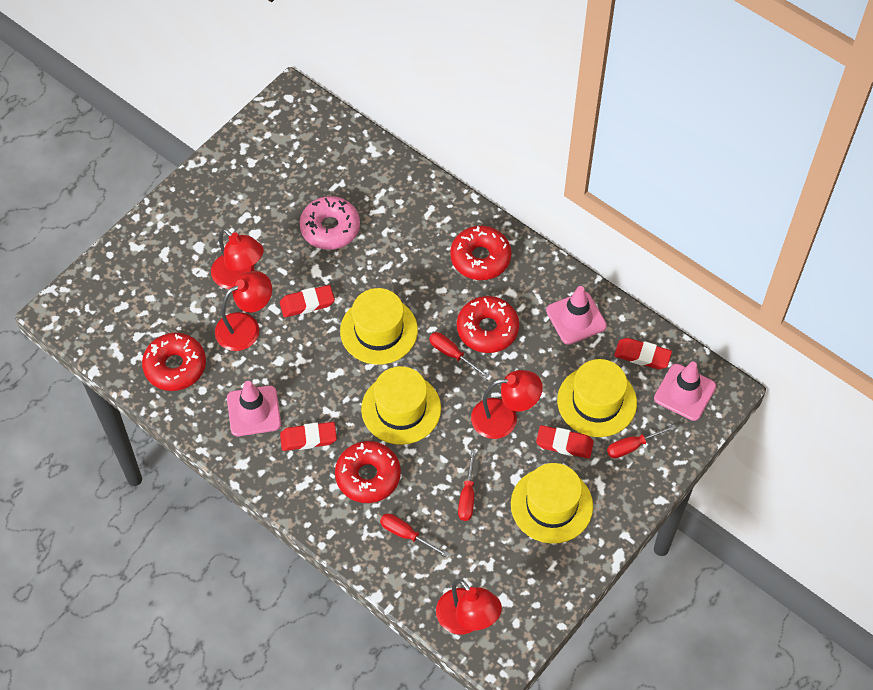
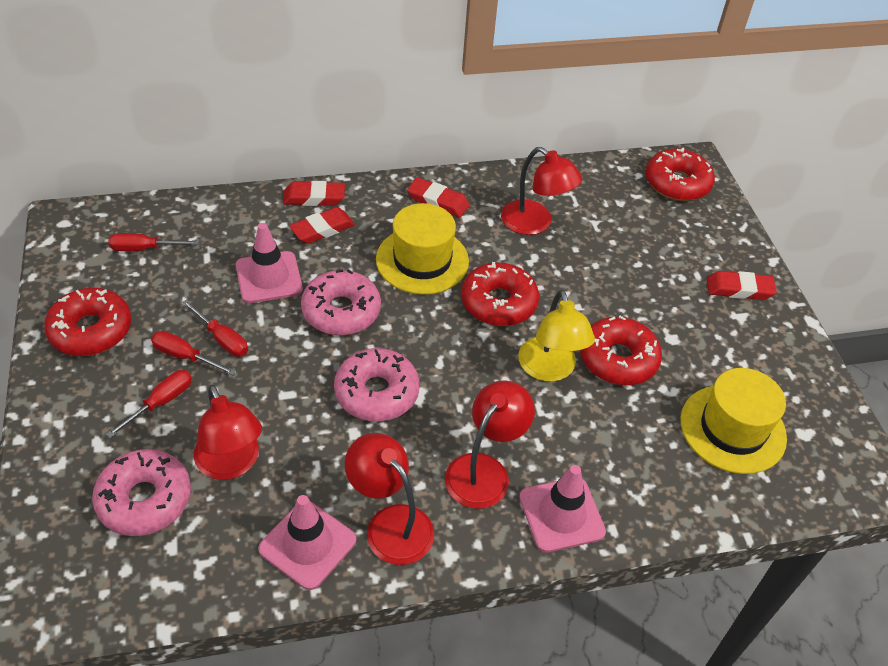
pink donut: 1 -> 3
yellow hat: 4 -> 2
yellow lamp: 0 -> 1

